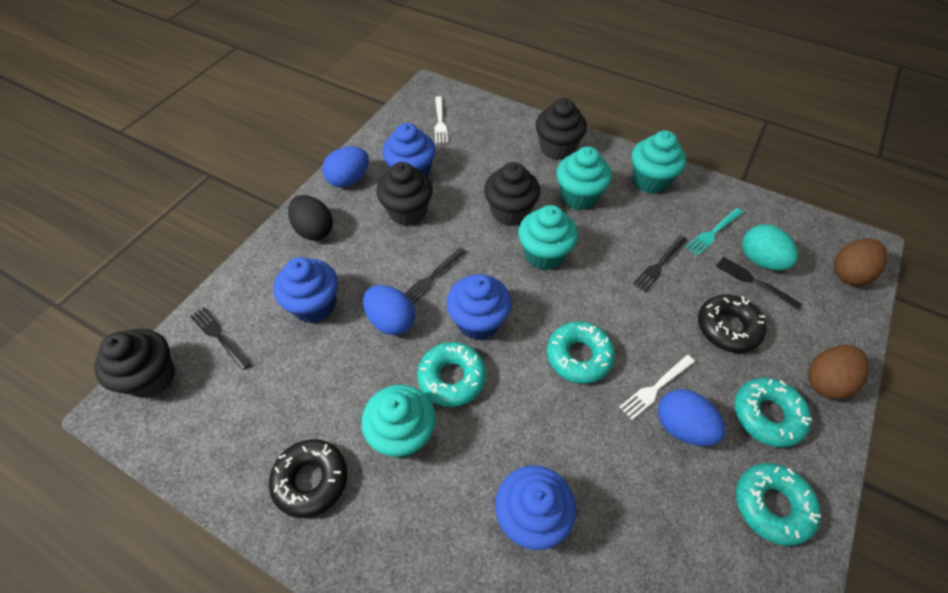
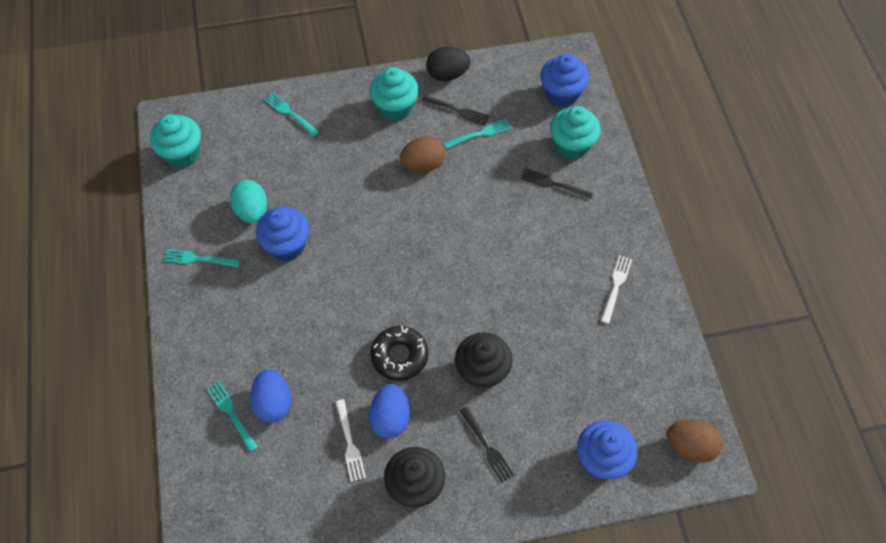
black cupcake: 4 -> 2
black donut: 2 -> 1
black fork: 4 -> 3
blue cupcake: 4 -> 3
blue egg: 3 -> 2
turquoise cupcake: 4 -> 3
turquoise donut: 4 -> 0
turquoise fork: 1 -> 4

